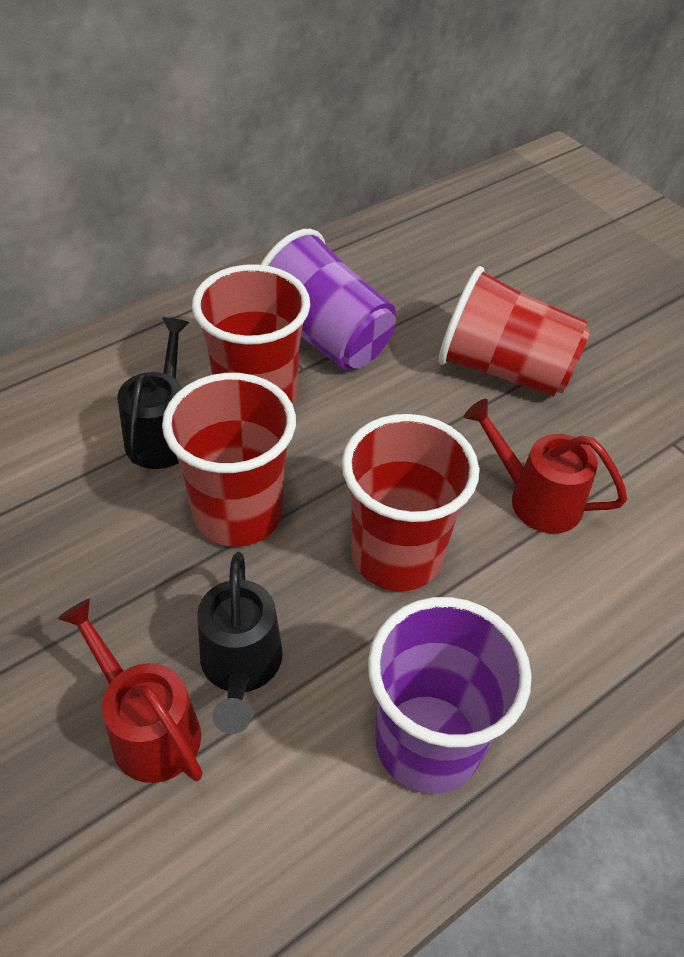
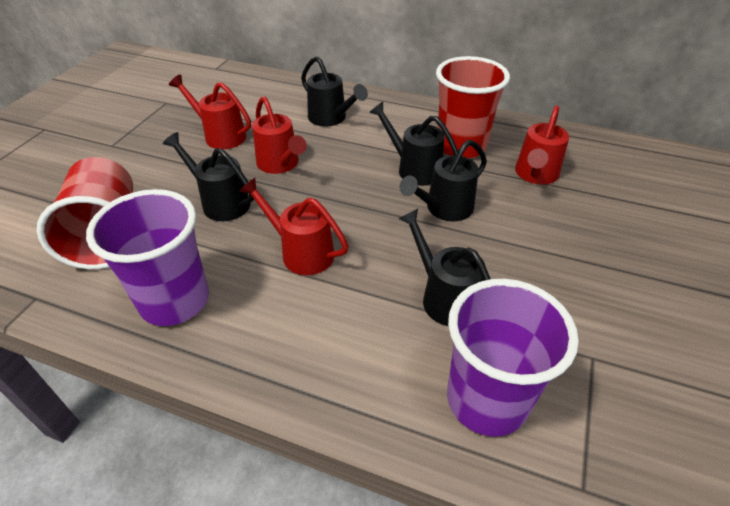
black watering can: 2 -> 5
red cup: 4 -> 2
red watering can: 2 -> 4

